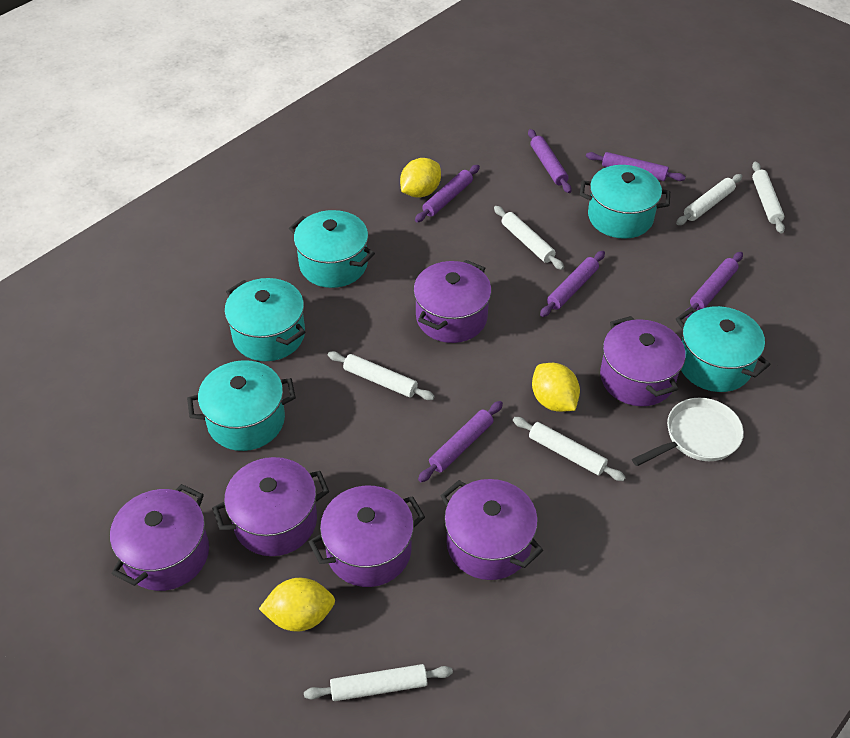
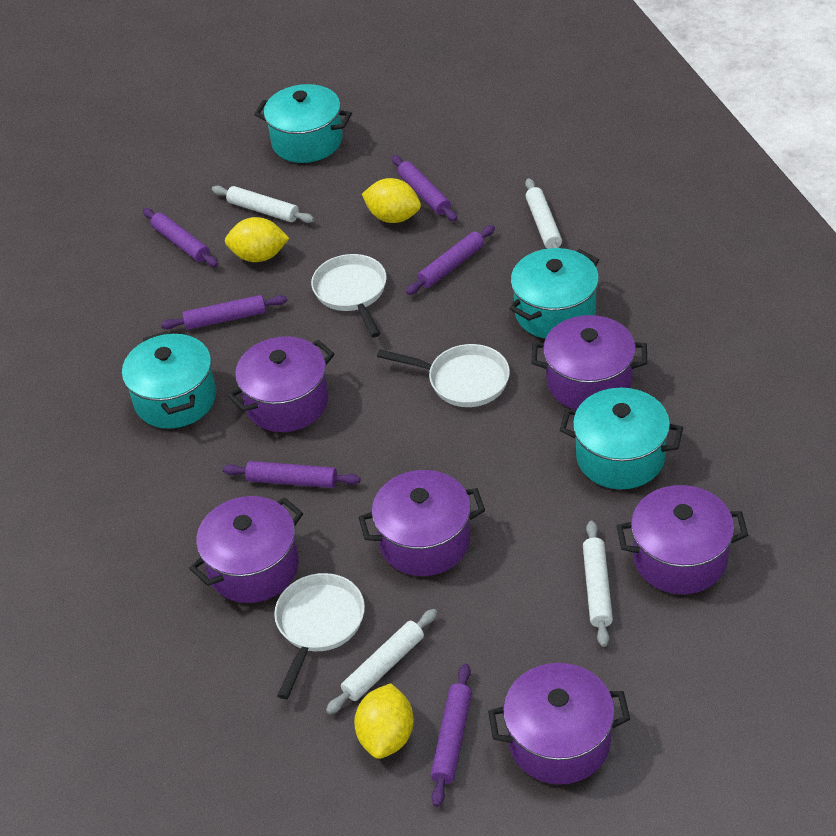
turquoise pot: 5 -> 4
white pan: 1 -> 3
white rolling pin: 6 -> 4

